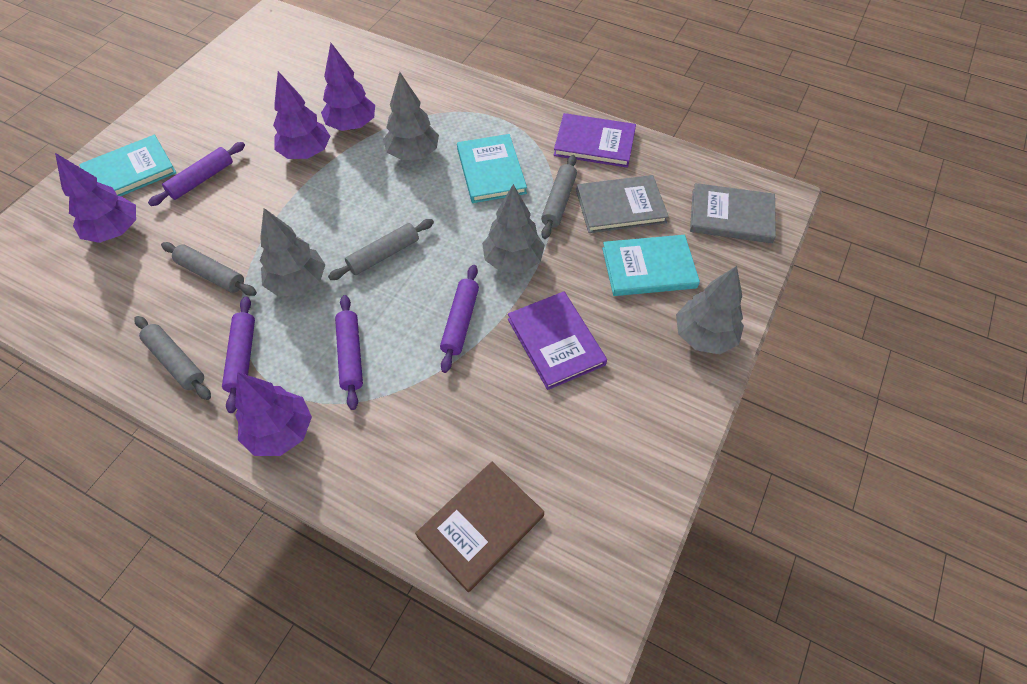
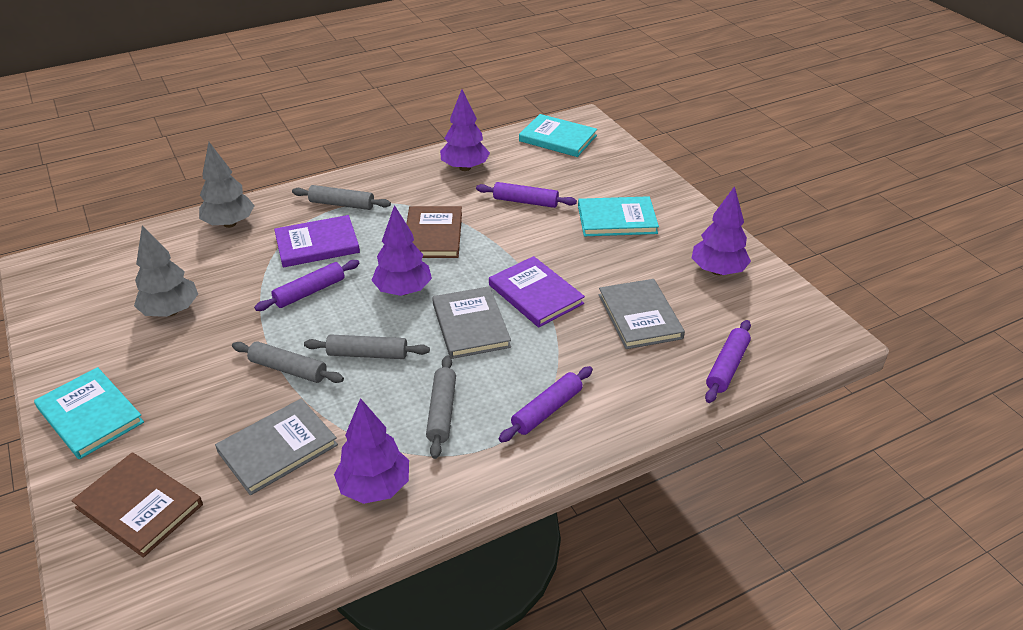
brown book: 1 -> 2
grey book: 2 -> 3
grey tree: 4 -> 2

